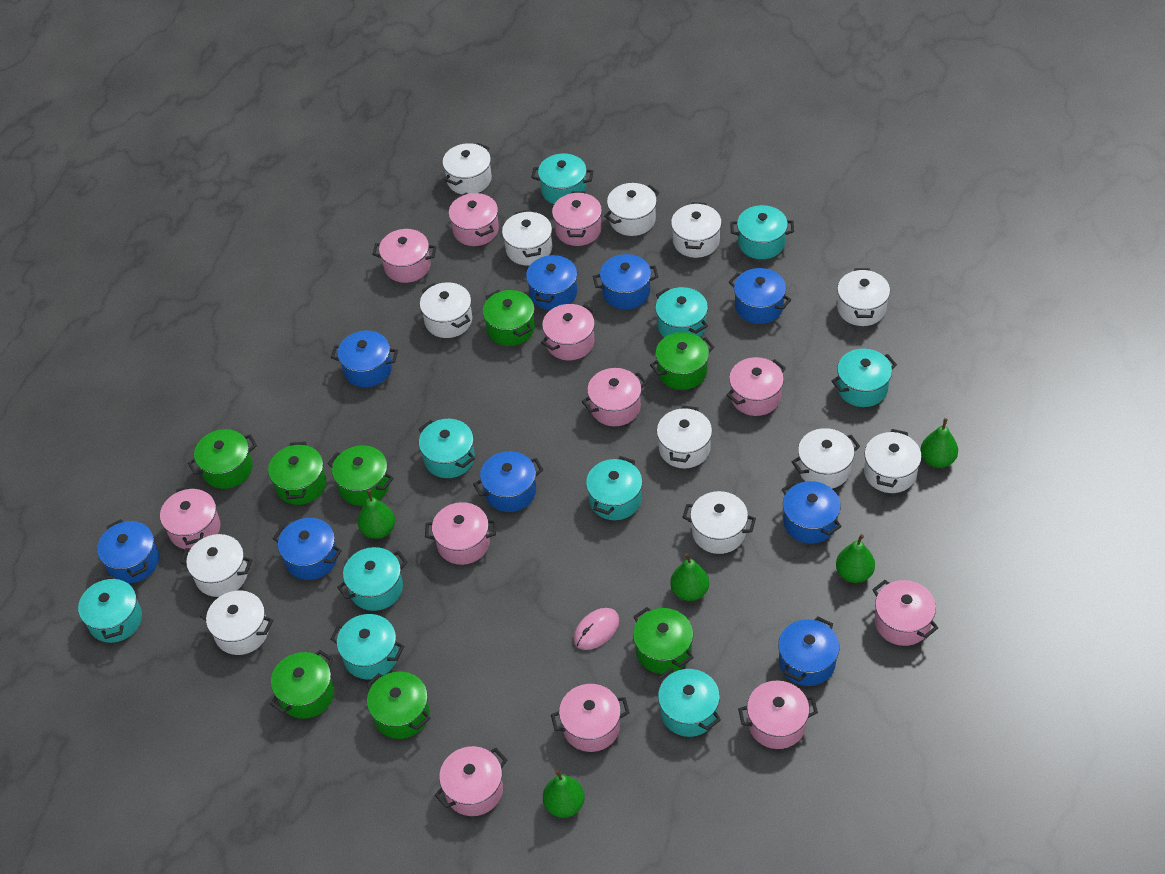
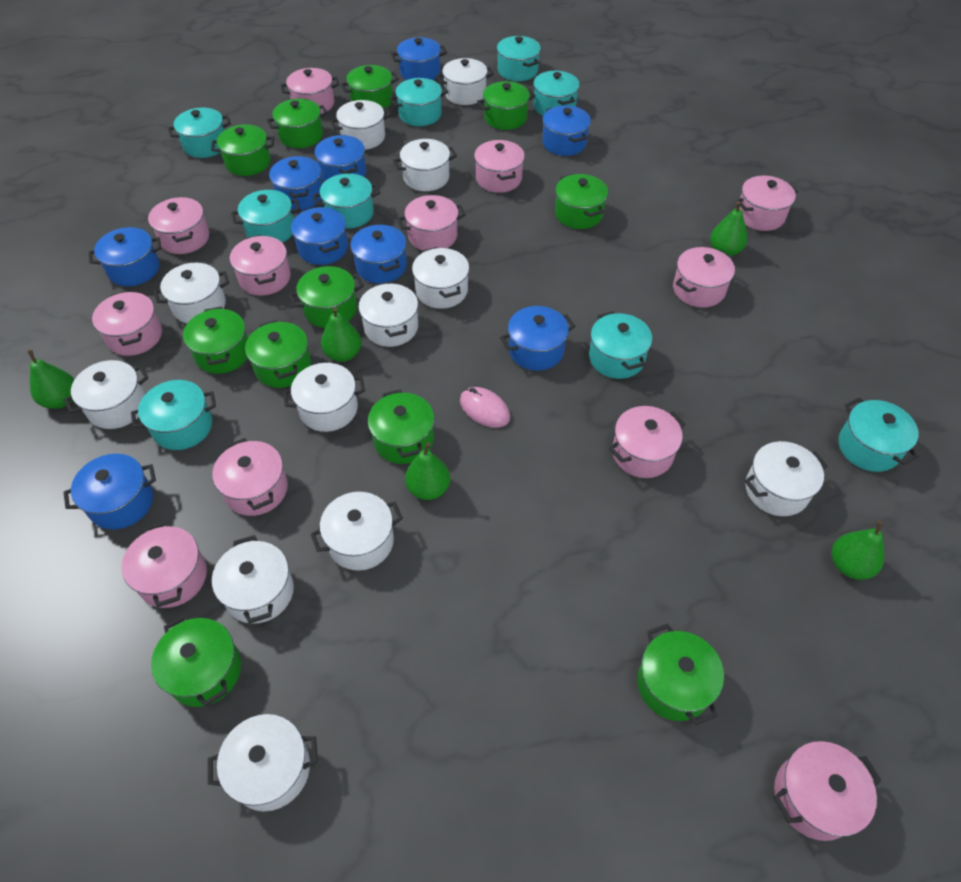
green pot: 8 -> 11
turquoise pot: 10 -> 9

